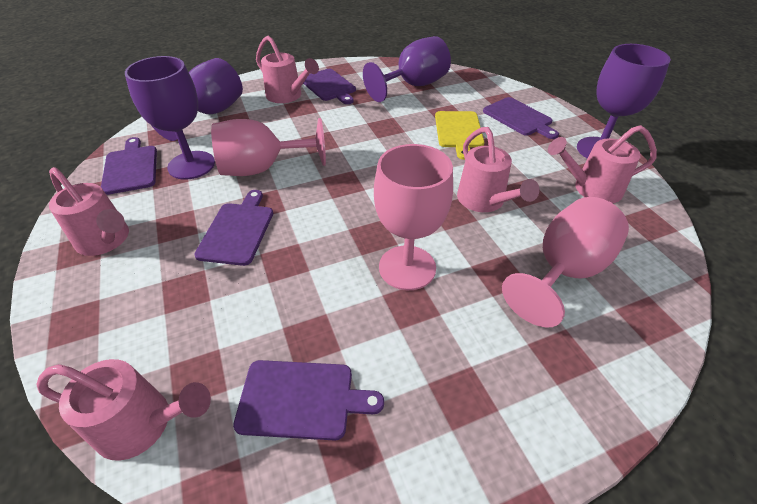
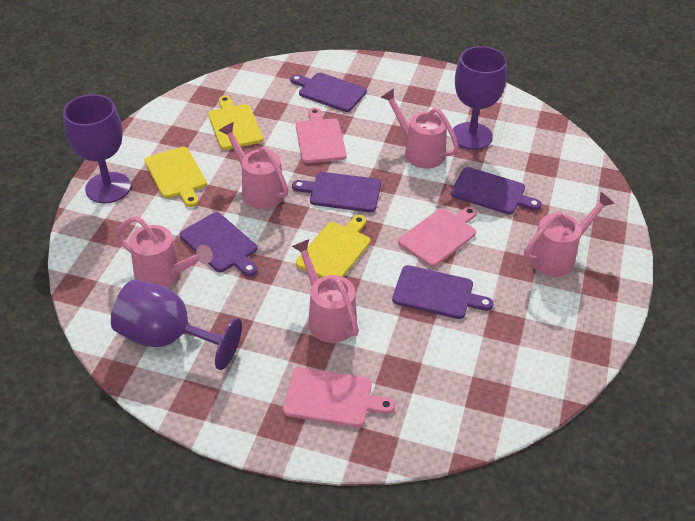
pink cutting board: 0 -> 3
pink goblet: 3 -> 0
purple goblet: 4 -> 3
yellow cutting board: 1 -> 3

